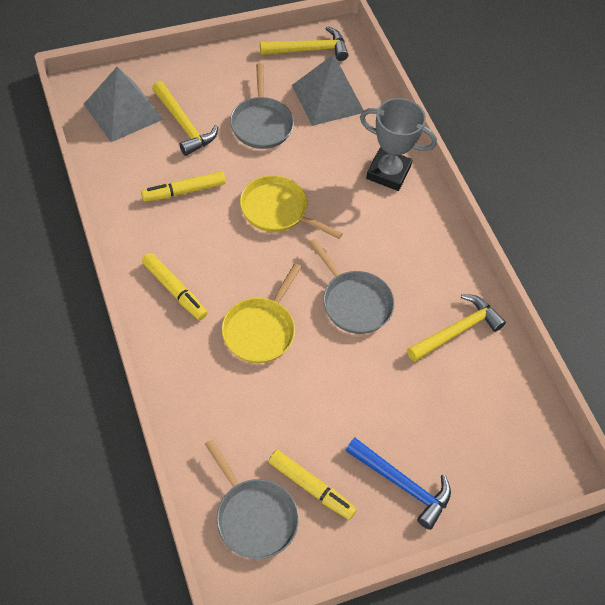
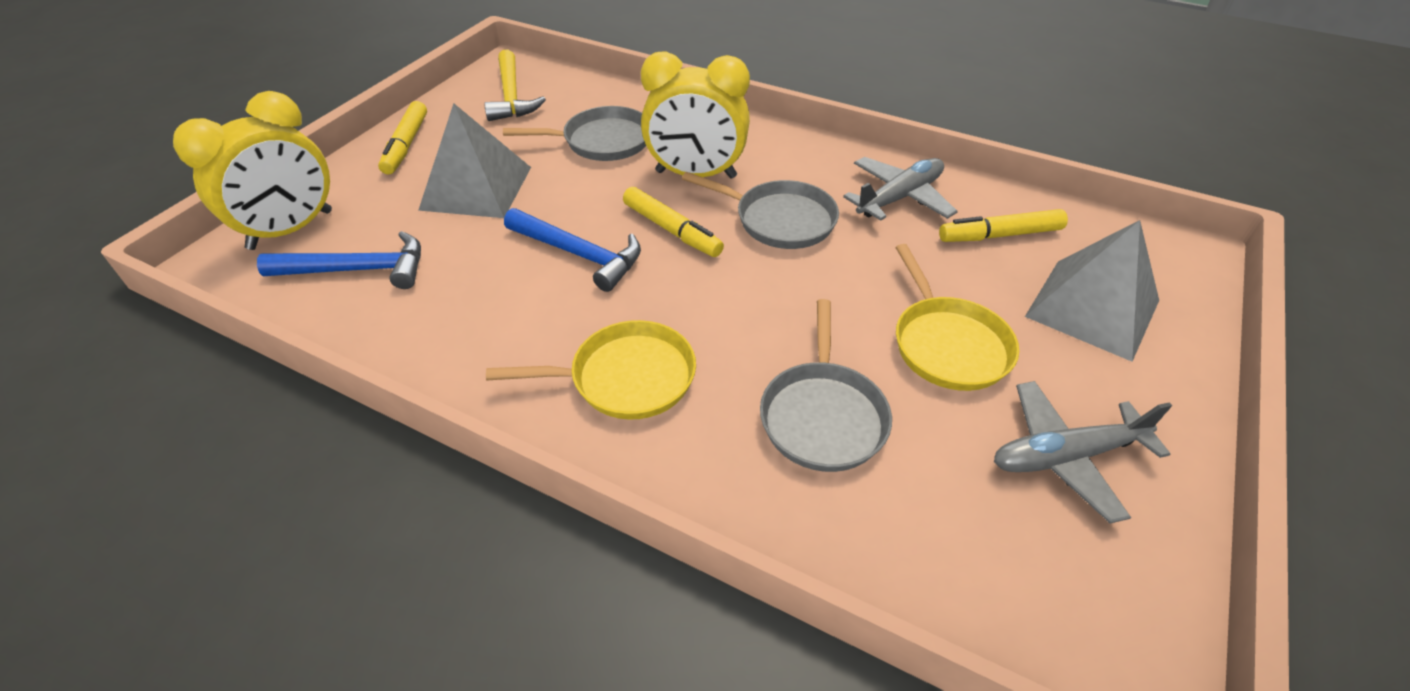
blue hammer: 1 -> 2
grey plane: 0 -> 2
grey trophy: 1 -> 0
yellow clock: 0 -> 2
yellow hammer: 3 -> 1

